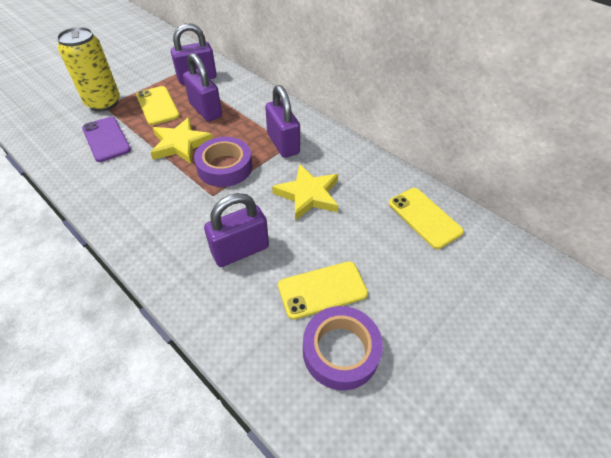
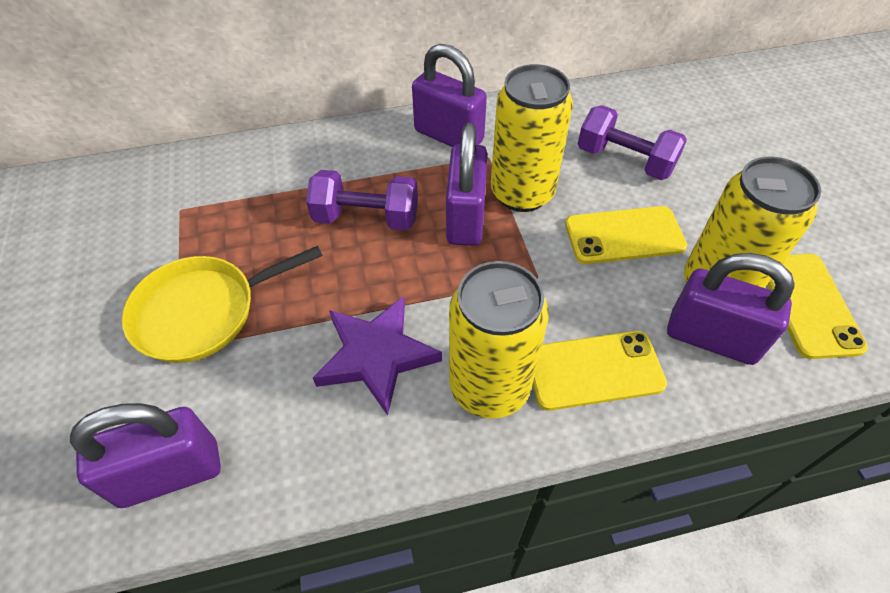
purple dumbbell: 0 -> 2
purple phone: 1 -> 0
purple star: 0 -> 1
purple tape: 2 -> 0
yellow can: 1 -> 3
yellow pan: 0 -> 1
yellow star: 2 -> 0

